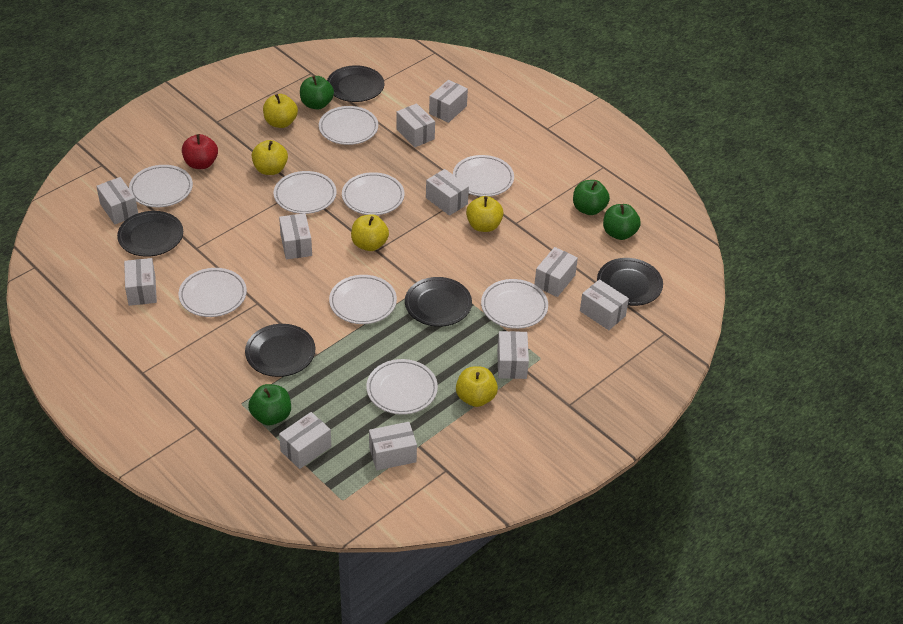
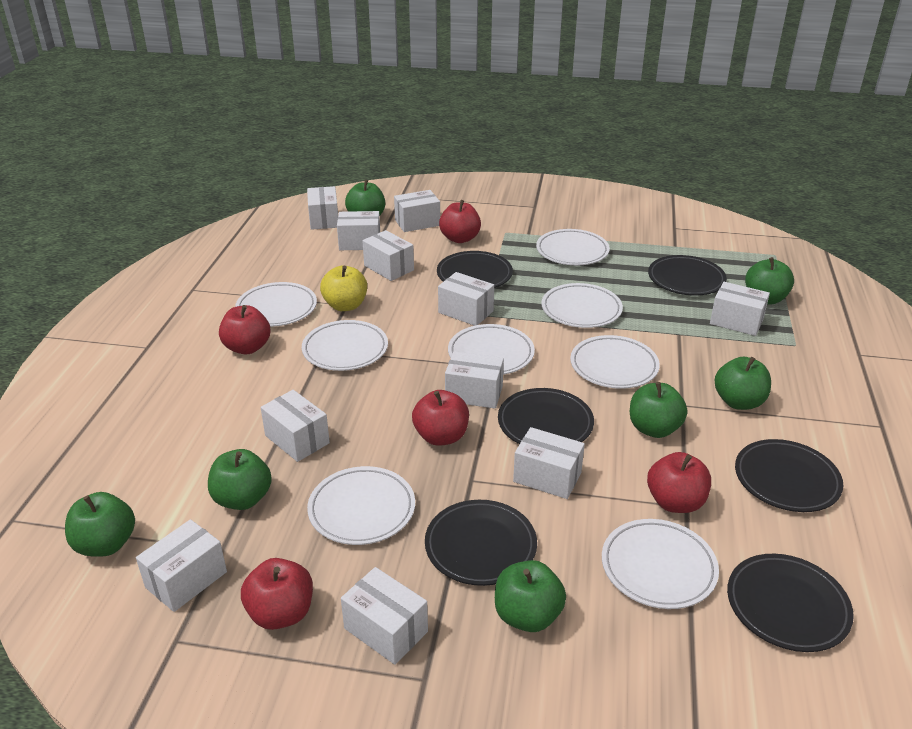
black plate: 5 -> 6
green apple: 4 -> 7
red apple: 1 -> 5
white plate: 9 -> 8
yellow apple: 5 -> 1

